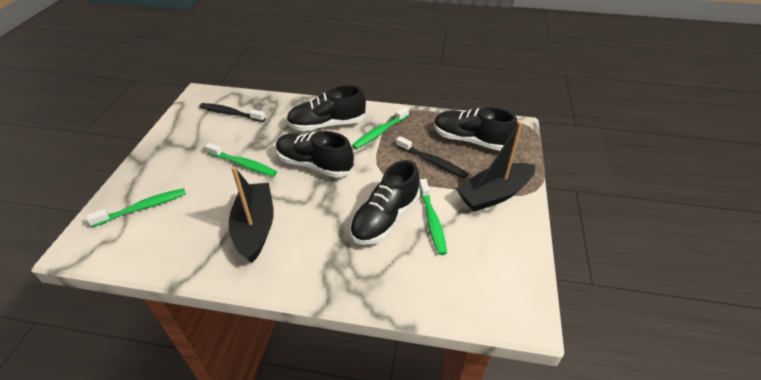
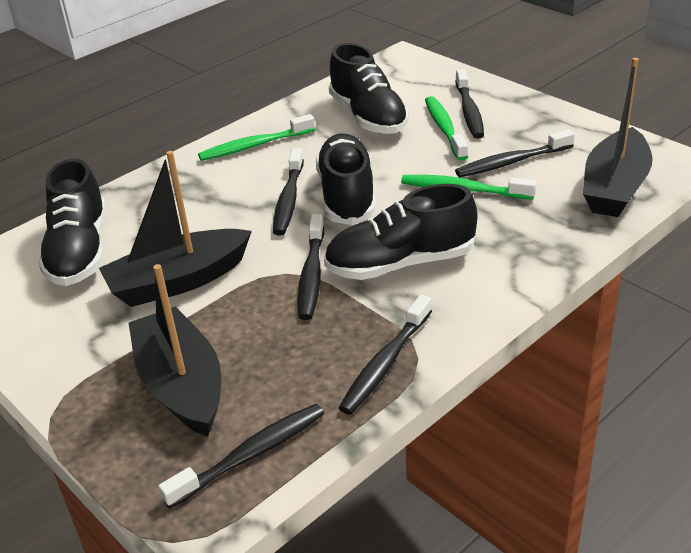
black boat: 2 -> 3
black toothbrush: 2 -> 6
green toothbrush: 4 -> 3

